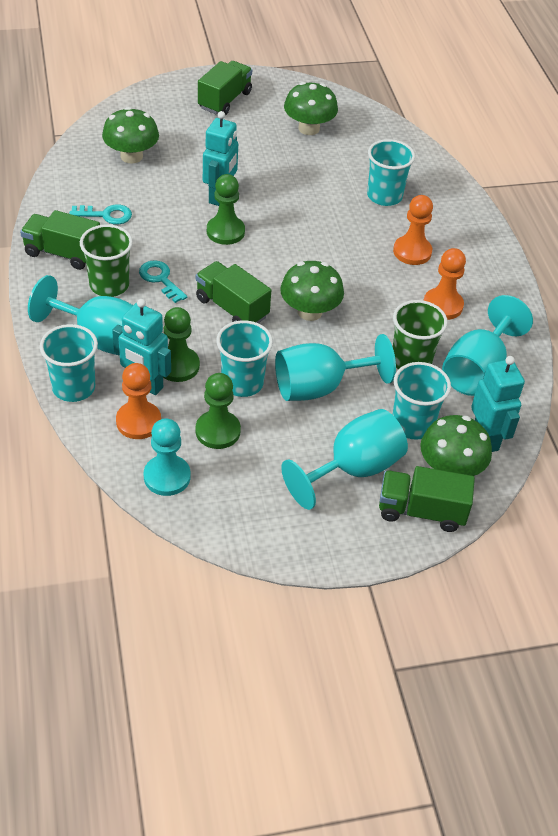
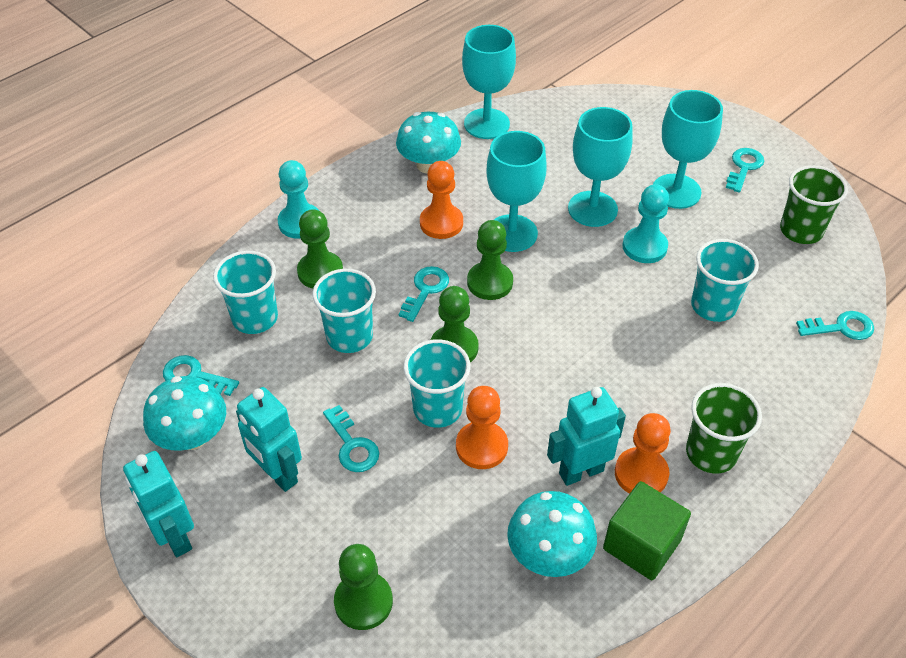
green cube: 0 -> 1
green mushroom: 4 -> 0
green pawn: 3 -> 4
green truck: 4 -> 0
turquoise key: 2 -> 5
turquoise mushroom: 0 -> 3
turquoise pawn: 1 -> 2

